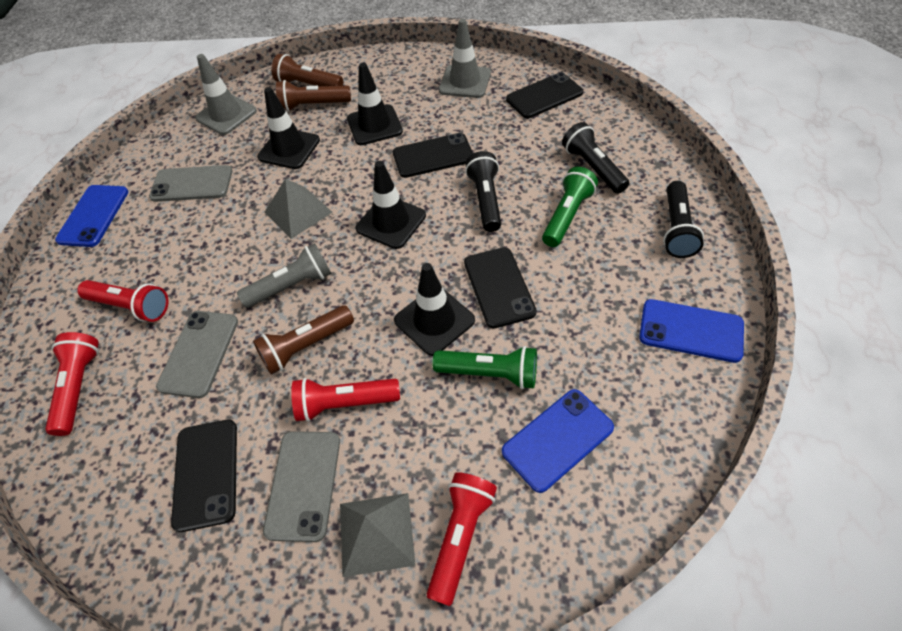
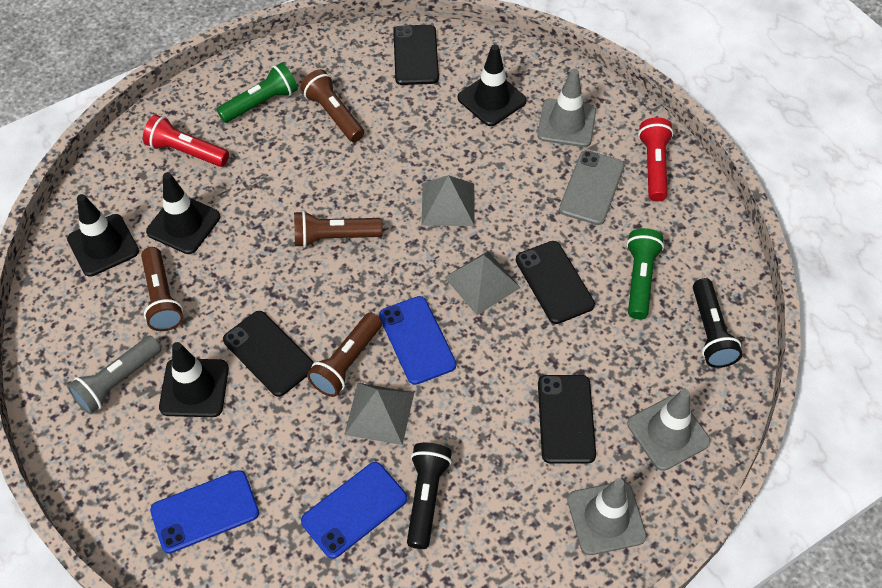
black flashlight: 3 -> 2
brown flashlight: 3 -> 4
grey phone: 3 -> 1
grey pyramid: 2 -> 3
grey traffic cone: 2 -> 3
red flashlight: 4 -> 2

